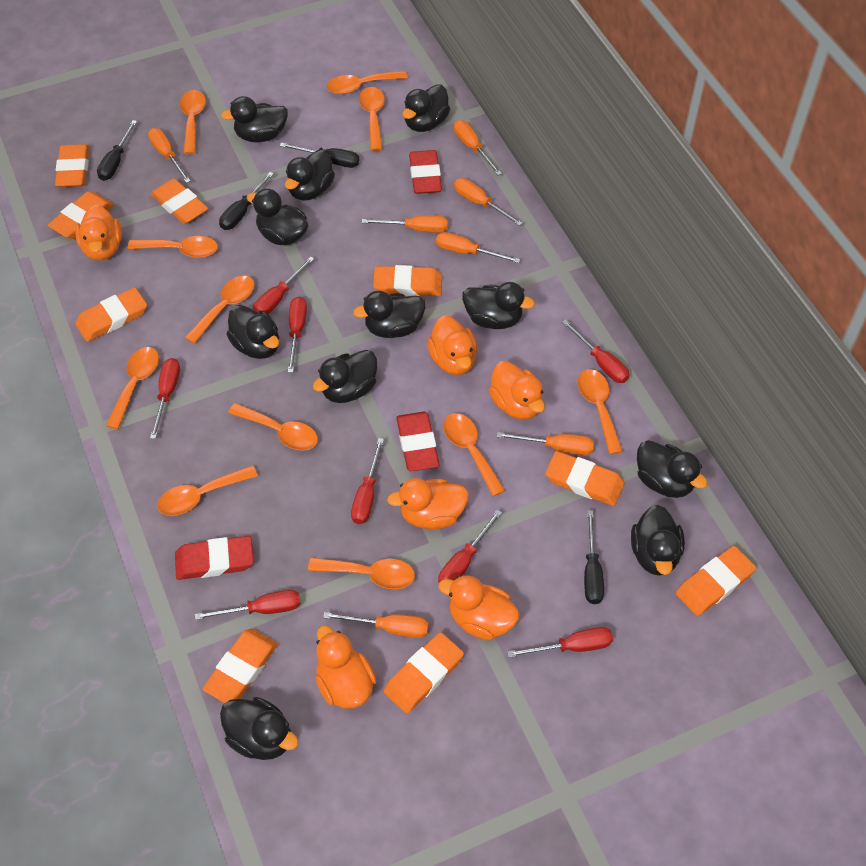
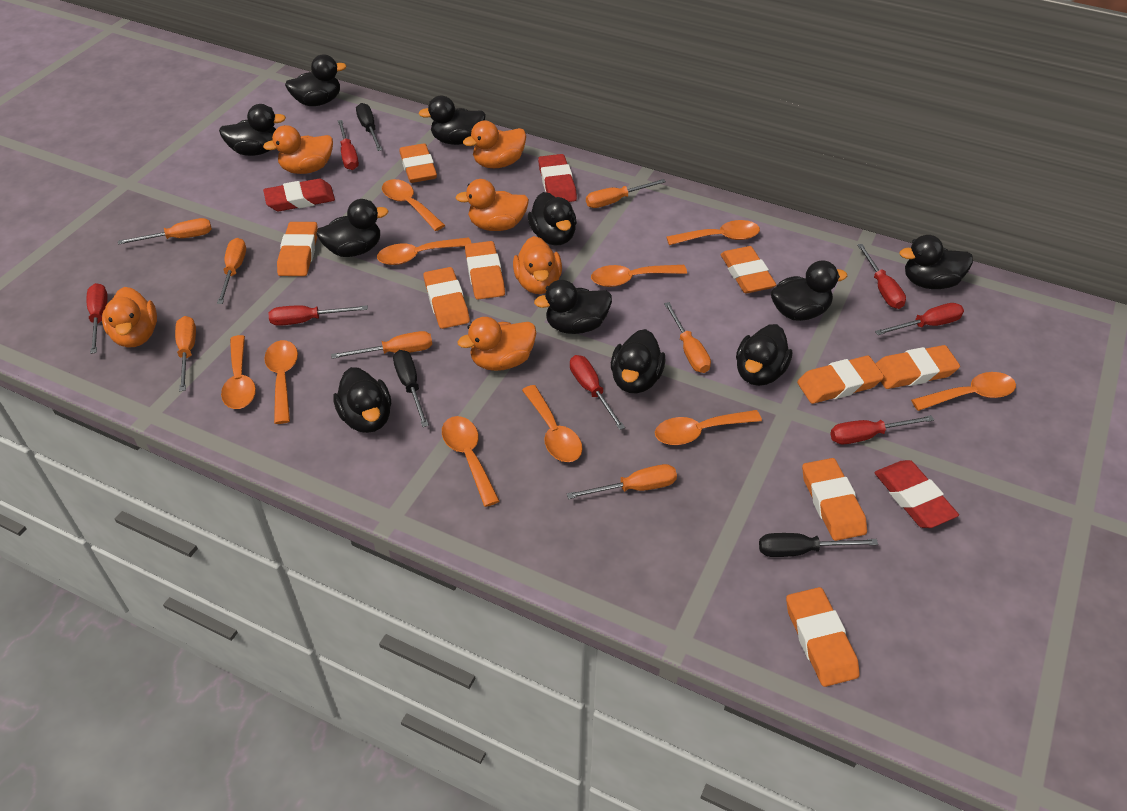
black screwdriver: 4 -> 3
orange spoon: 11 -> 10
red screwdriver: 8 -> 7

